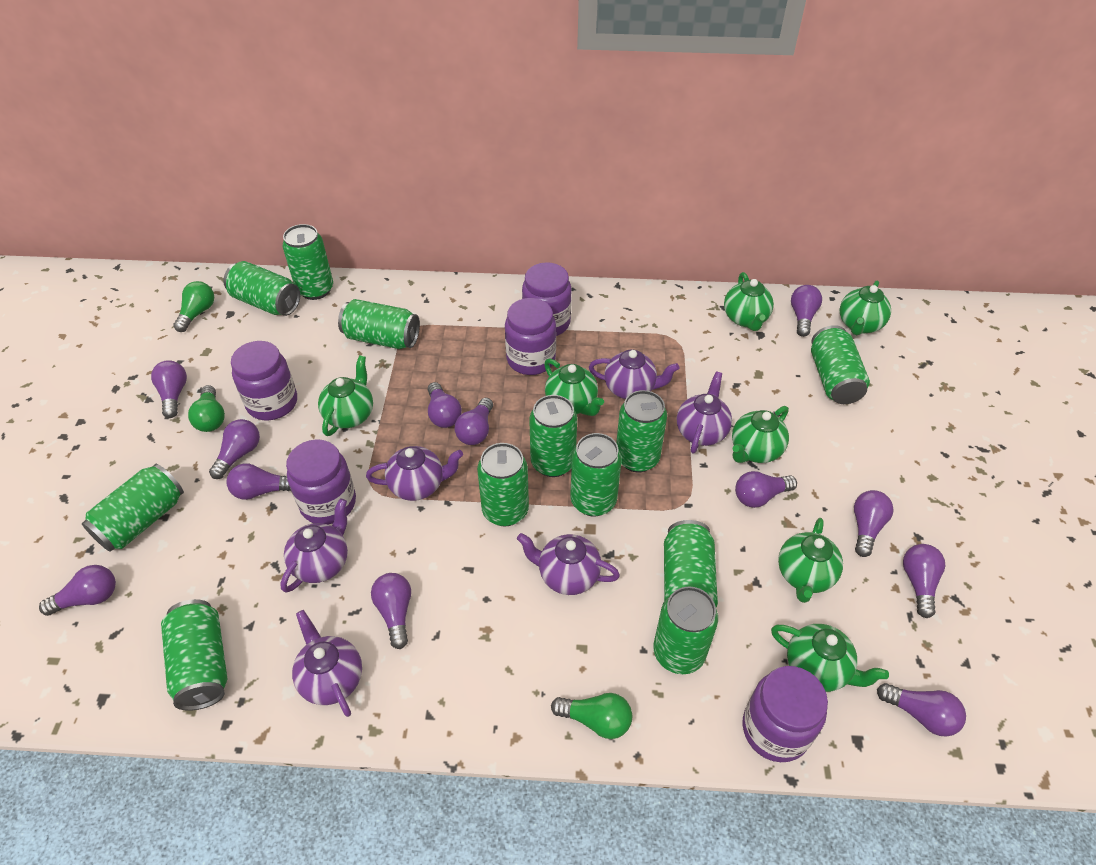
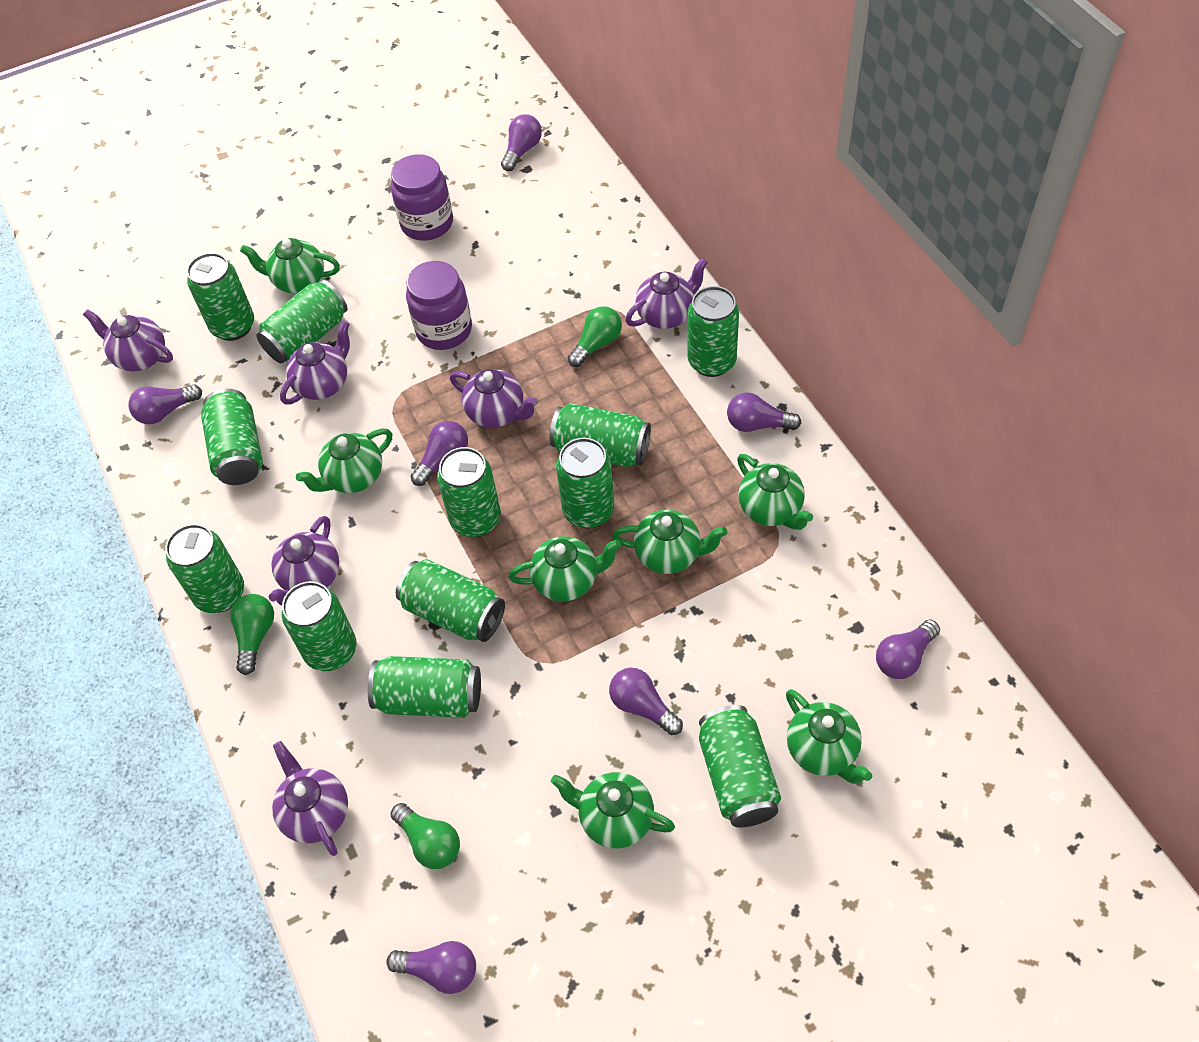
purple jar: 5 -> 2
purple light bulb: 12 -> 7

